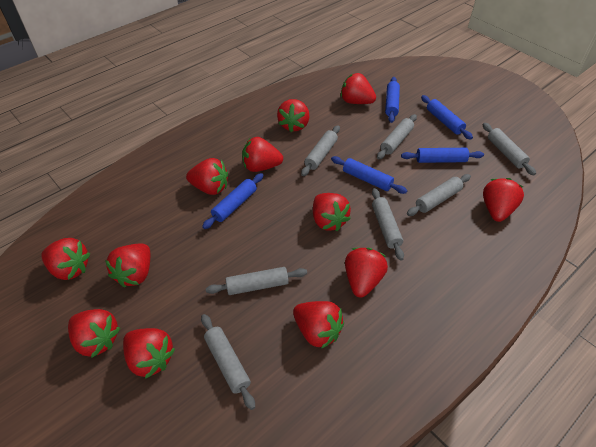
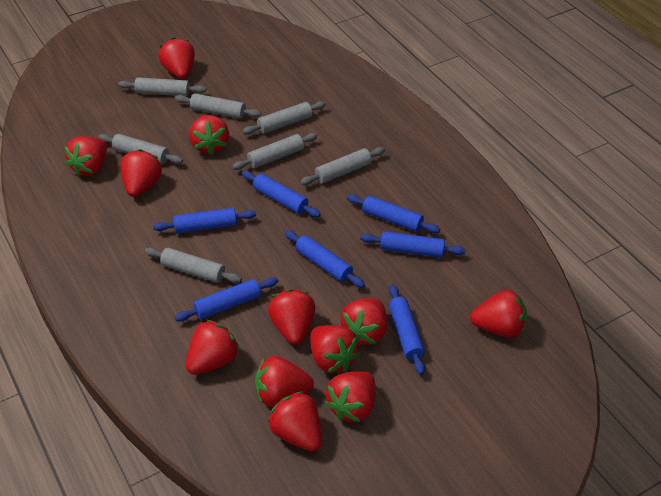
blue rolling pin: 5 -> 7

